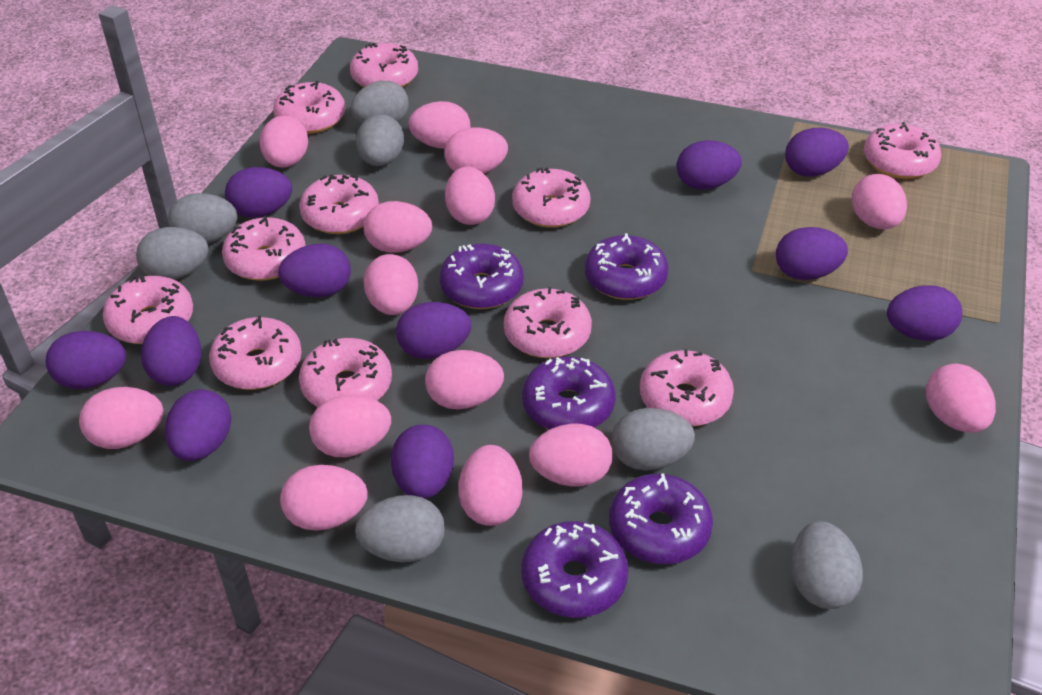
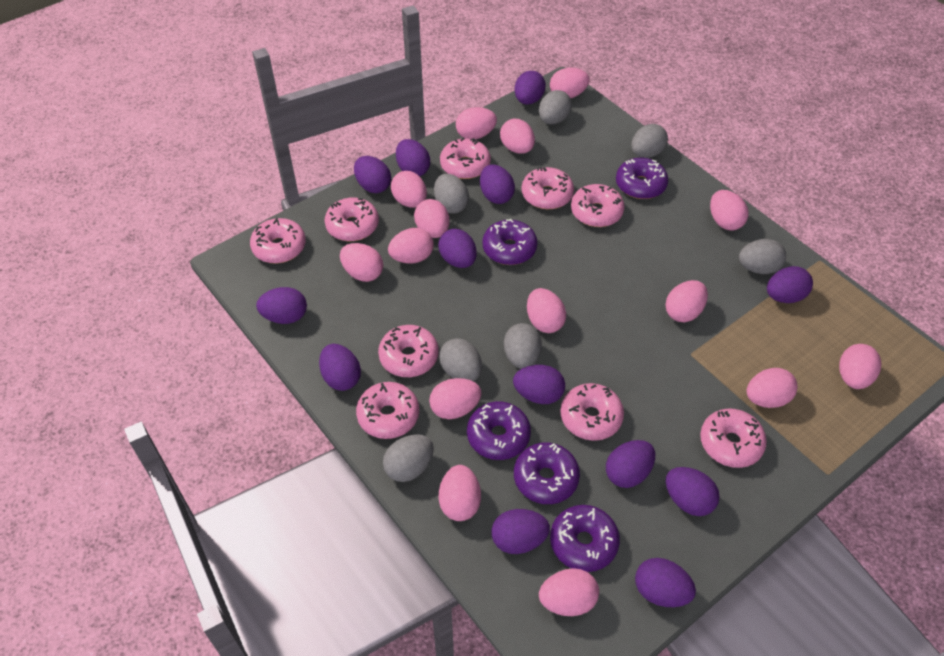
pink donut: 11 -> 9
pink egg: 14 -> 15
purple egg: 11 -> 13

